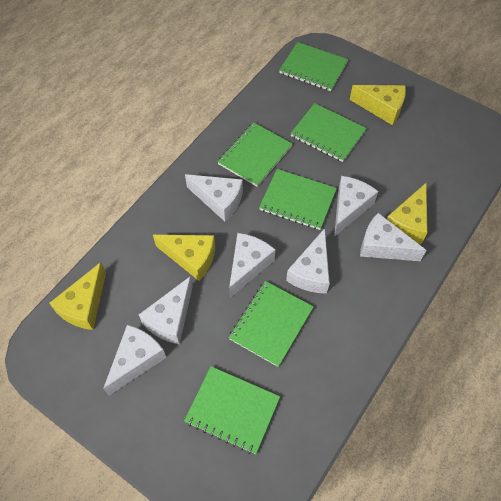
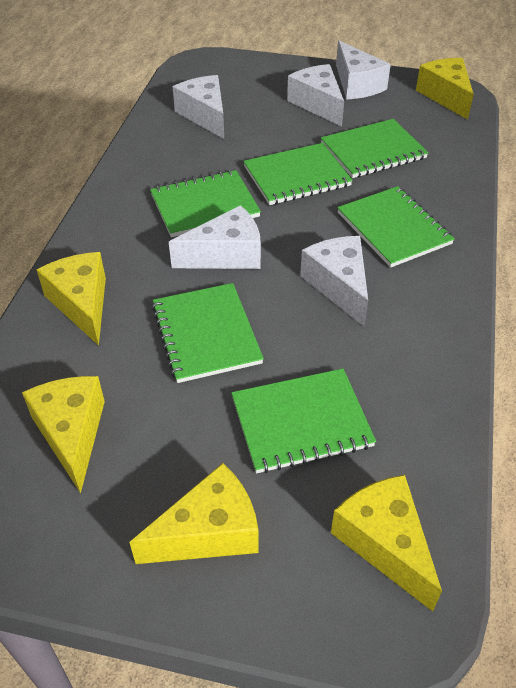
white cheese: 7 -> 5
yellow cheese: 4 -> 5

